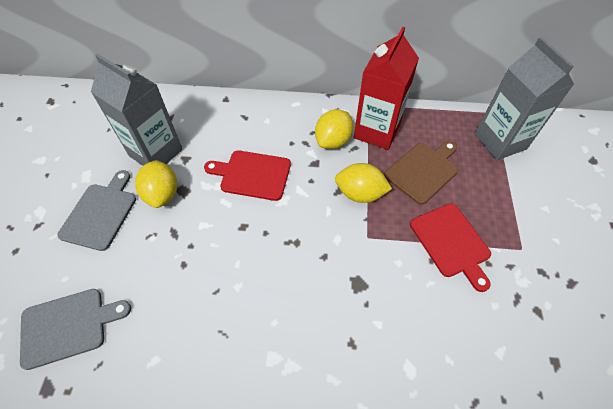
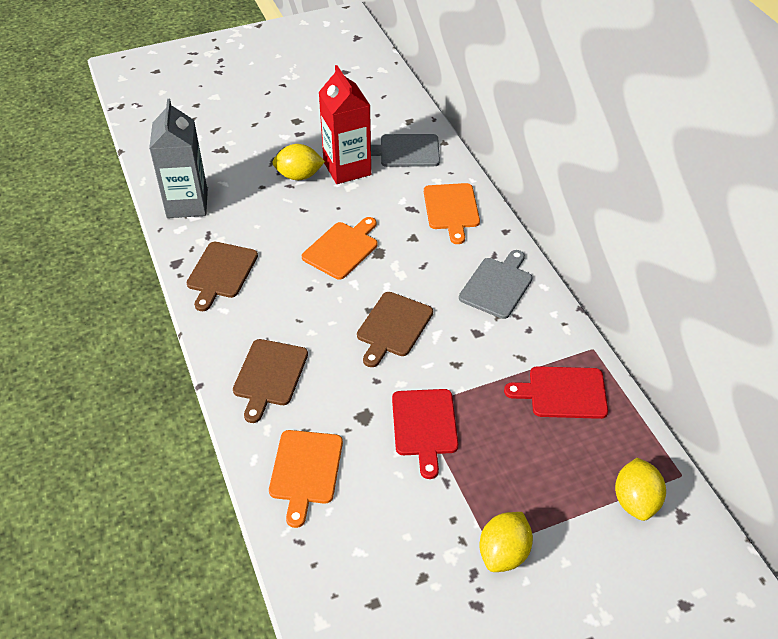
brown cutting board: 1 -> 3
grey carton: 2 -> 1
orange cutting board: 0 -> 3

